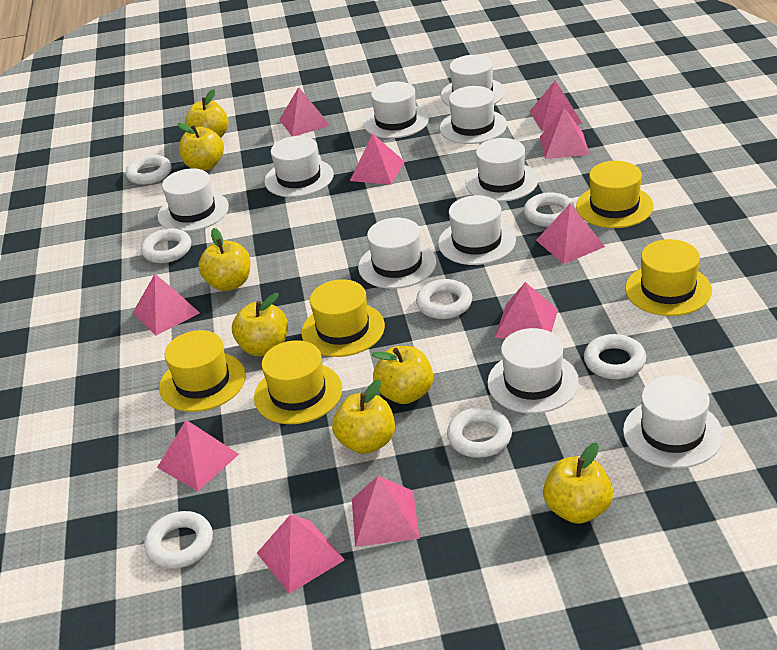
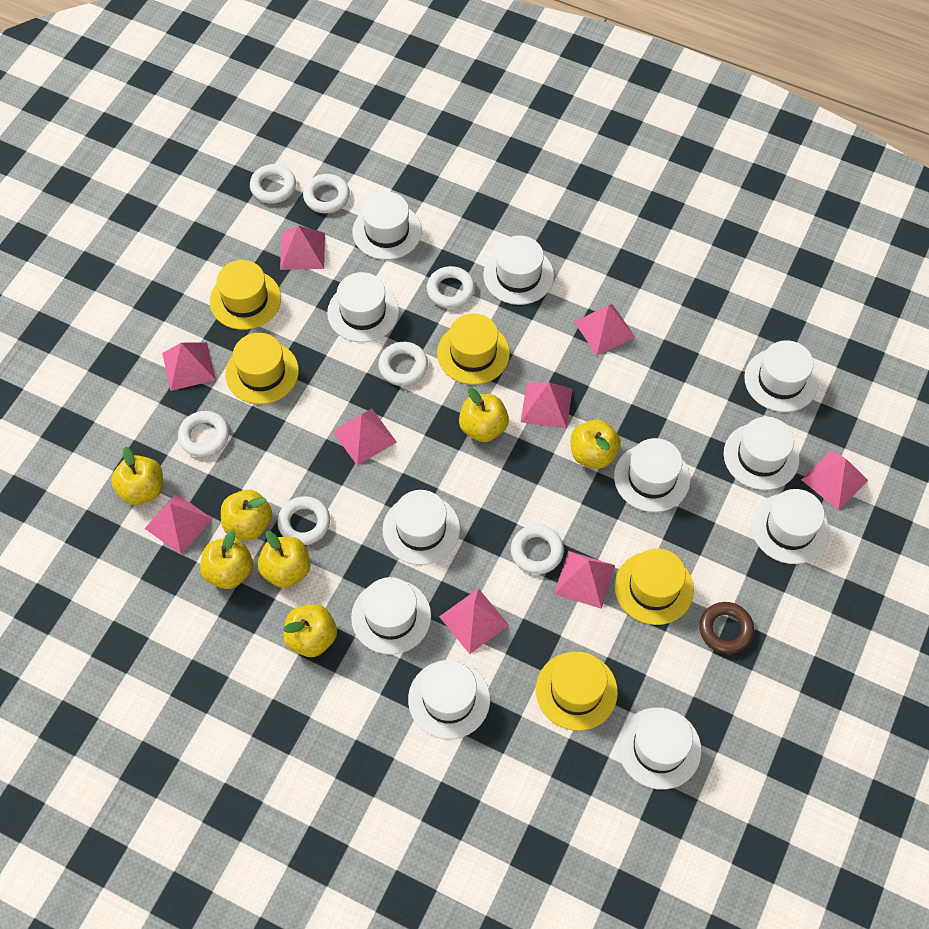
brown ring: 0 -> 1
pink pyramid: 10 -> 9
white hat: 10 -> 11

